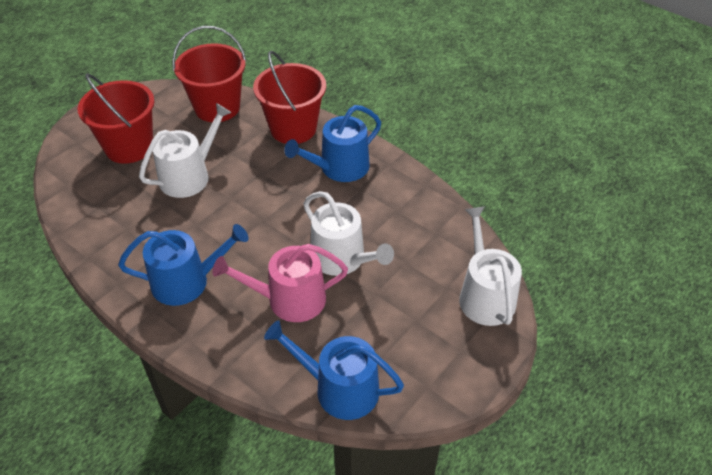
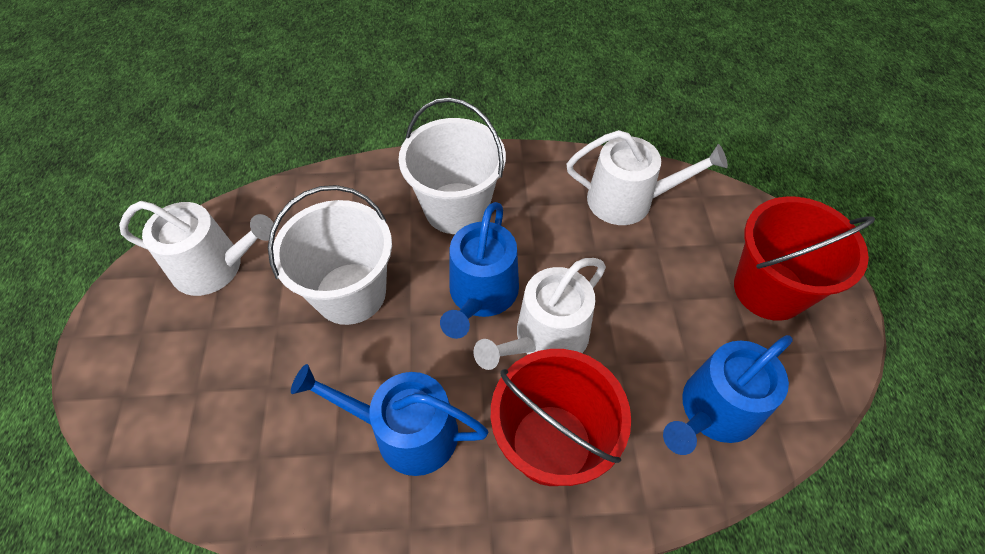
pink watering can: 1 -> 0
red bucket: 3 -> 2
white bucket: 0 -> 2

